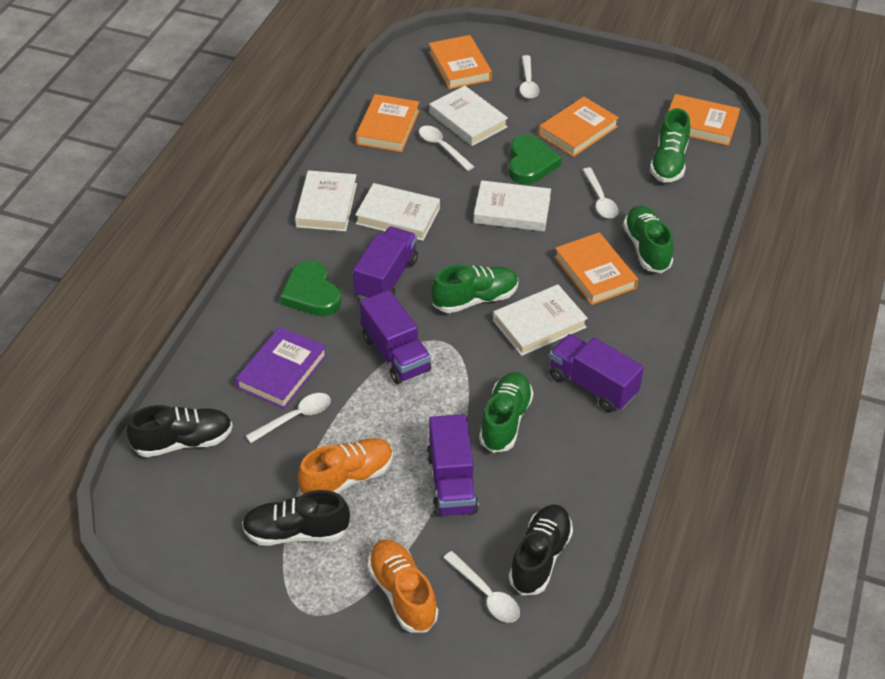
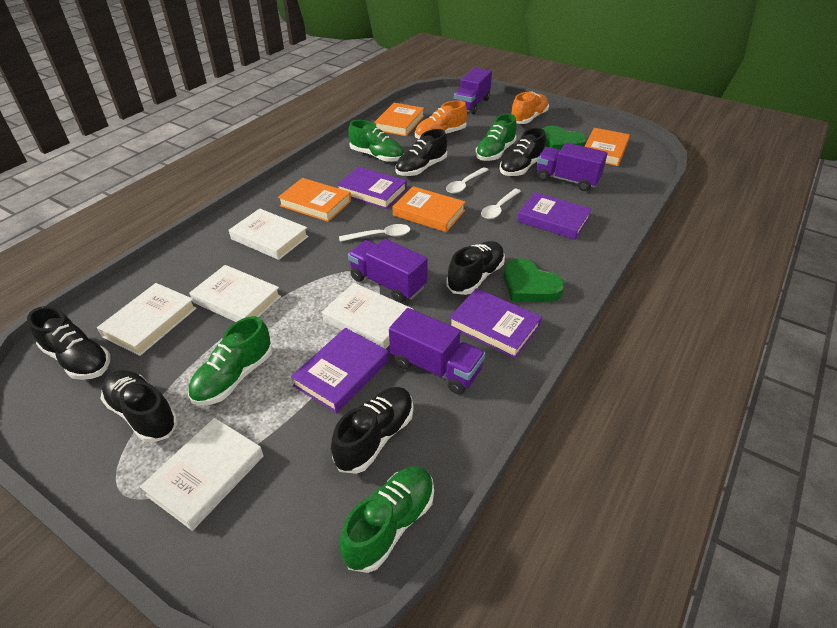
black shoe: 3 -> 6
orange book: 5 -> 4
purple book: 1 -> 4
white spoon: 5 -> 3

